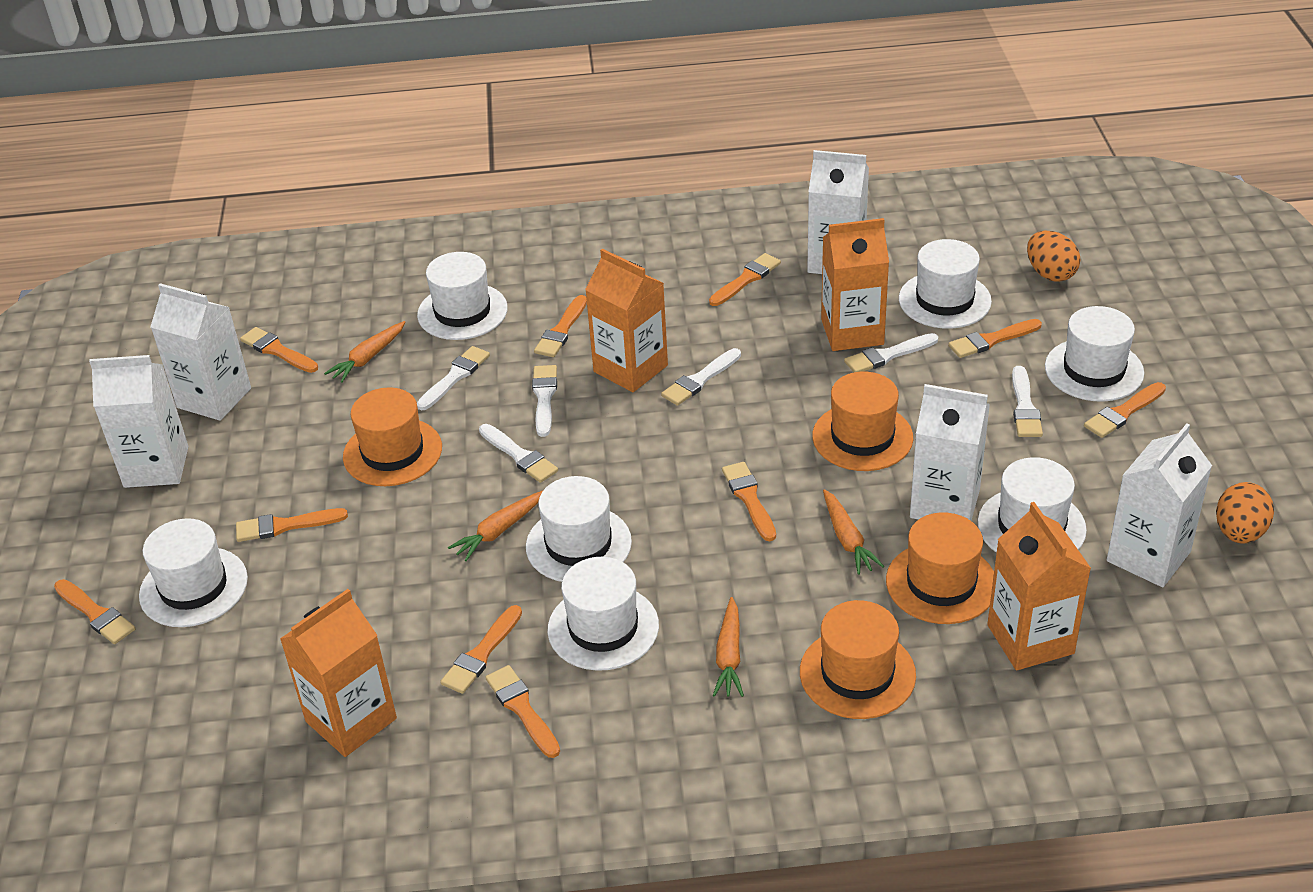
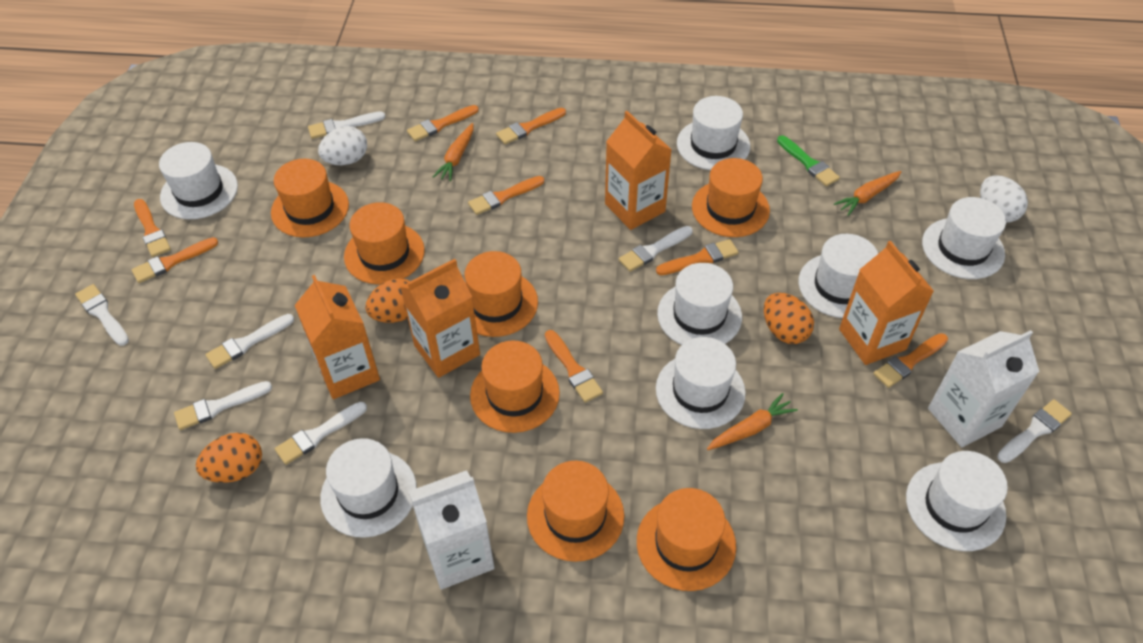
green brush: 0 -> 1
orange brush: 10 -> 8
orange carrot: 4 -> 3
orange egg: 2 -> 3
orange hat: 4 -> 7
white brush: 6 -> 7
white carton: 5 -> 2
white egg: 0 -> 2
white hat: 7 -> 8

